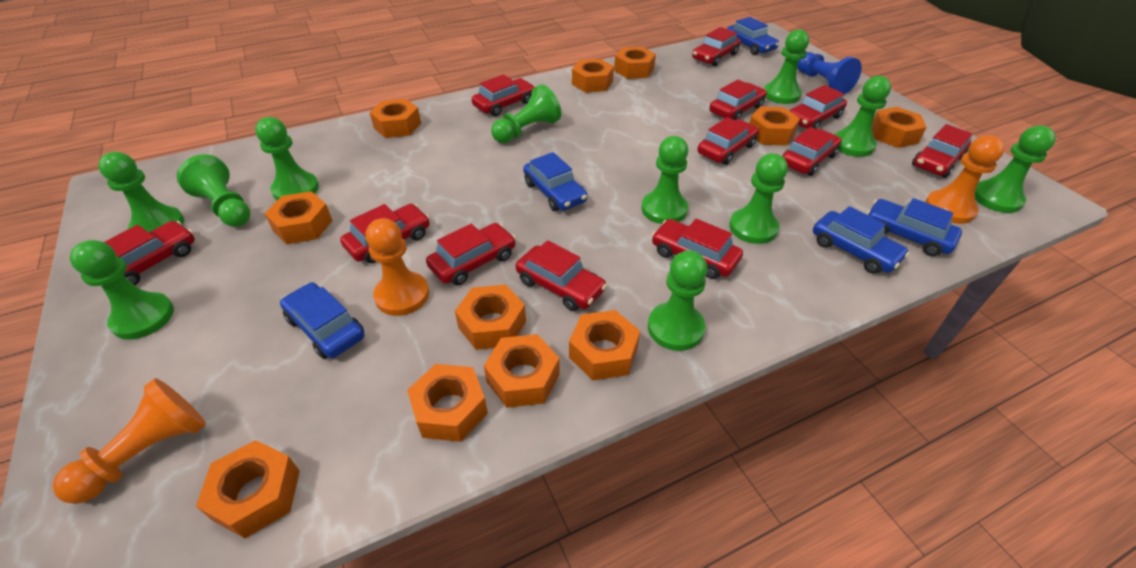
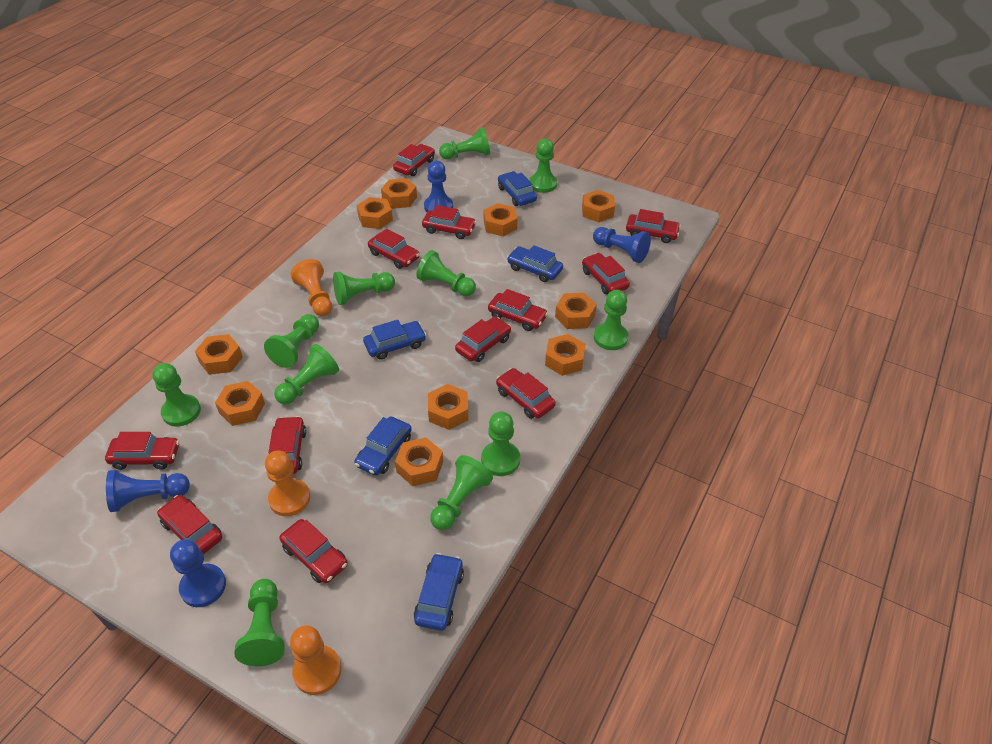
blue pawn: 1 -> 4
orange nut: 11 -> 10

